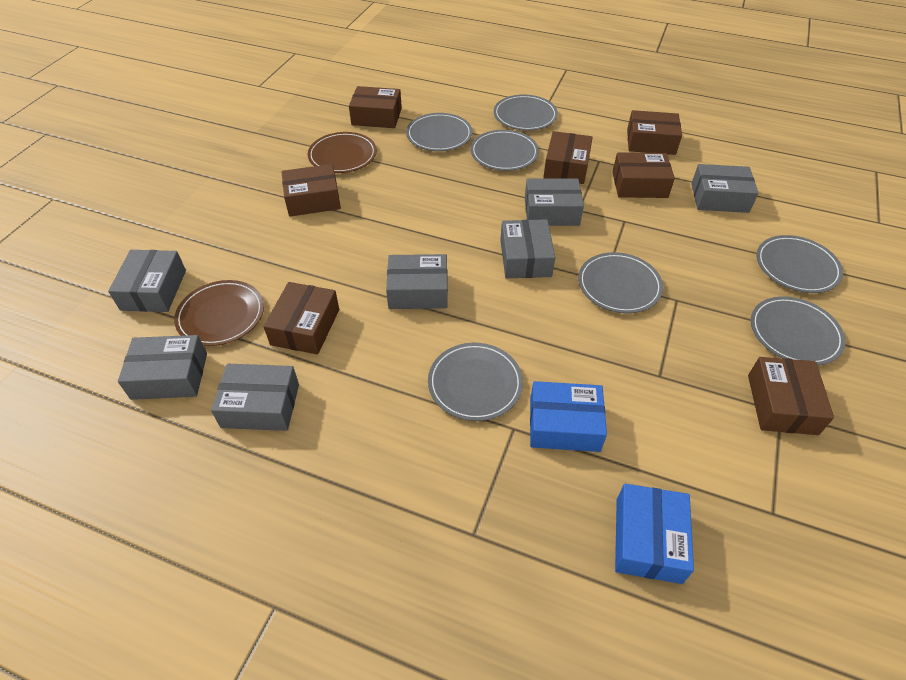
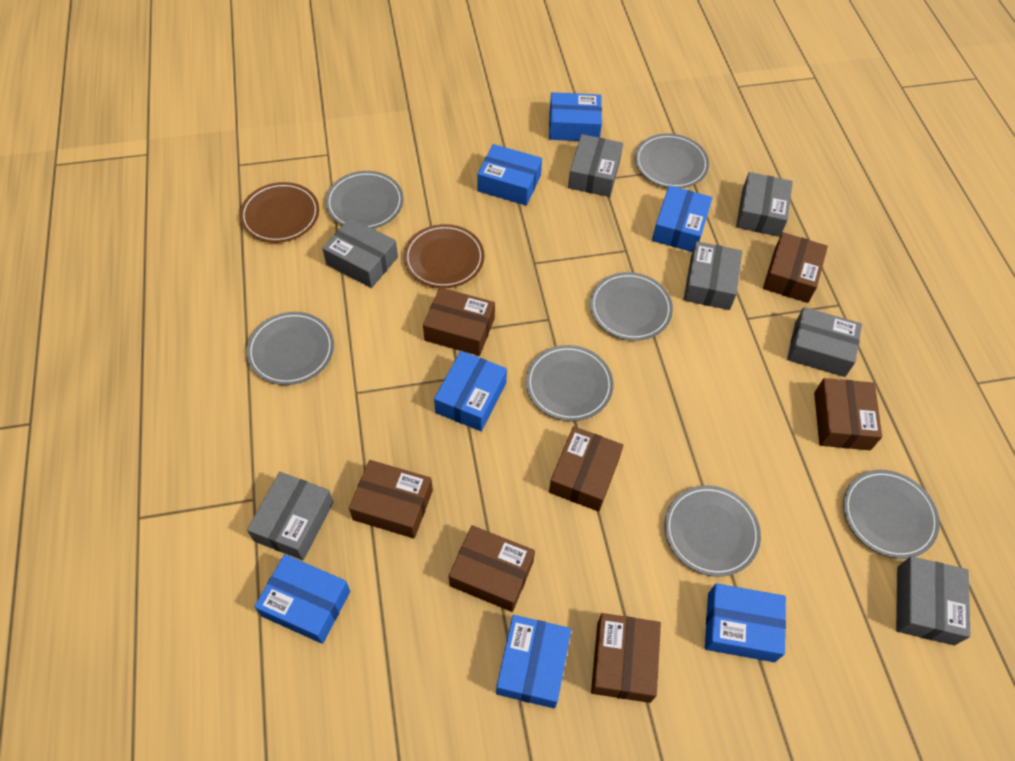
blue box: 2 -> 7

